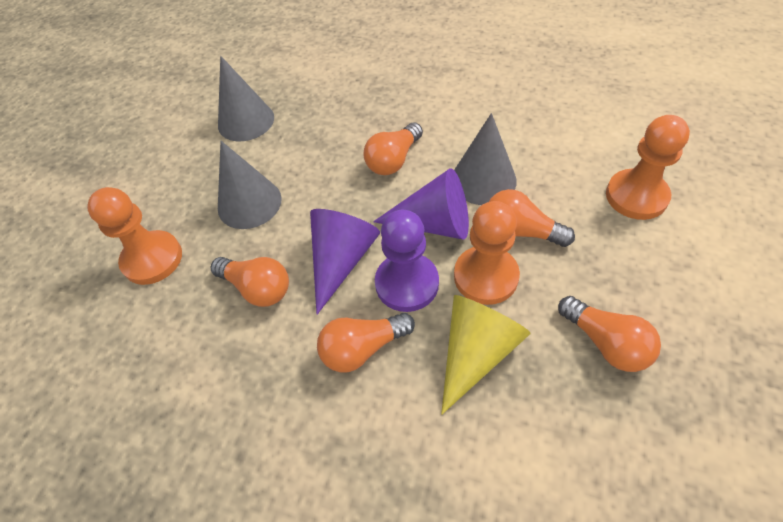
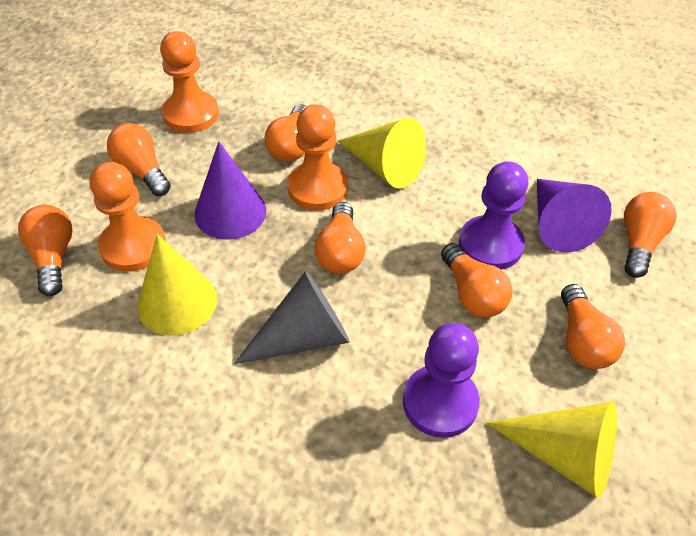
grey cone: 3 -> 1
orange light bulb: 5 -> 7
purple pawn: 1 -> 2
yellow cone: 1 -> 3

